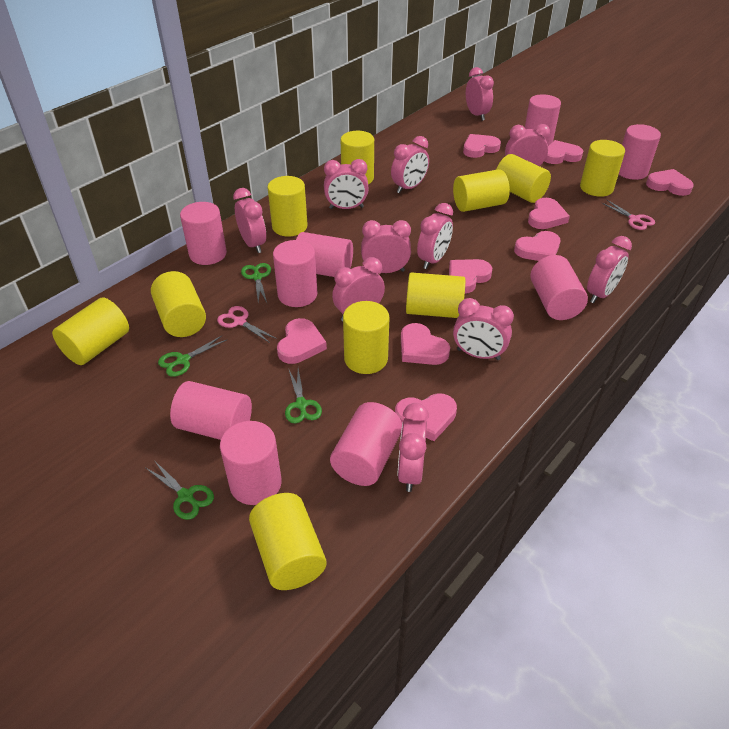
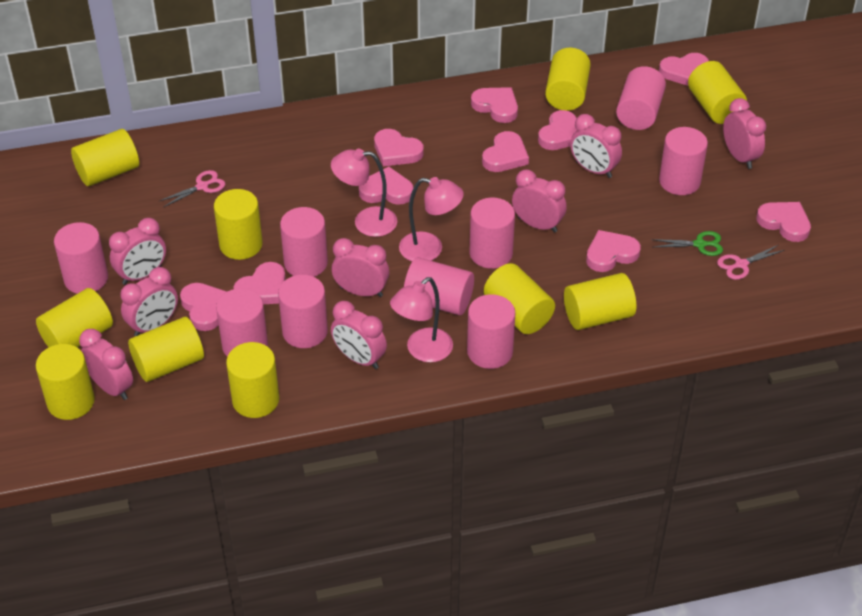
green scissors: 4 -> 1
pink clock: 11 -> 8
pink heart: 9 -> 10
pink lamp: 0 -> 3

